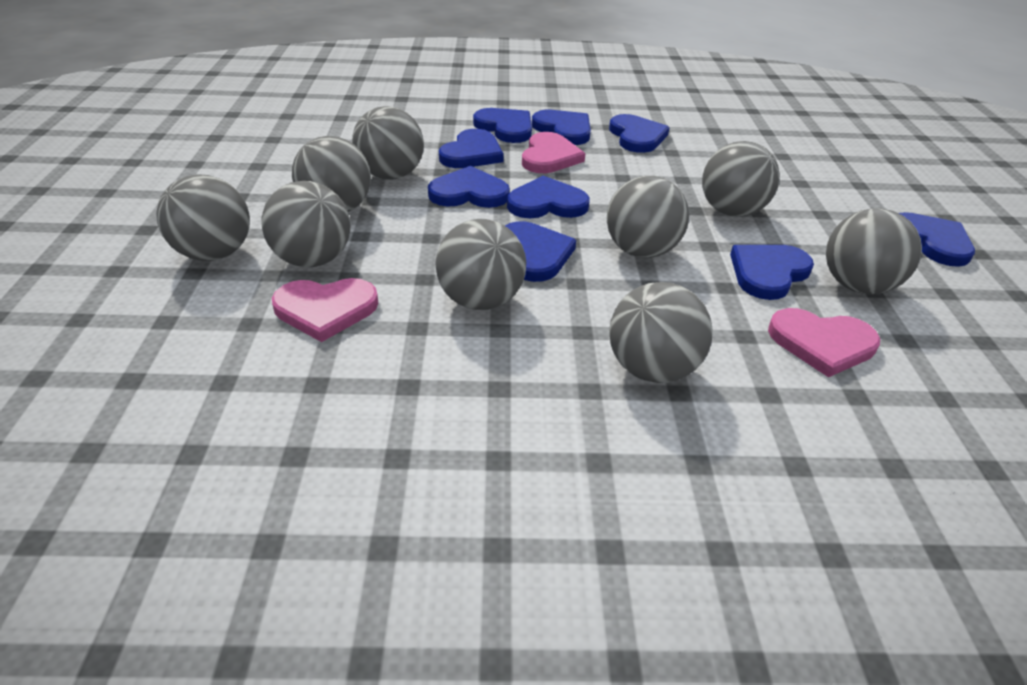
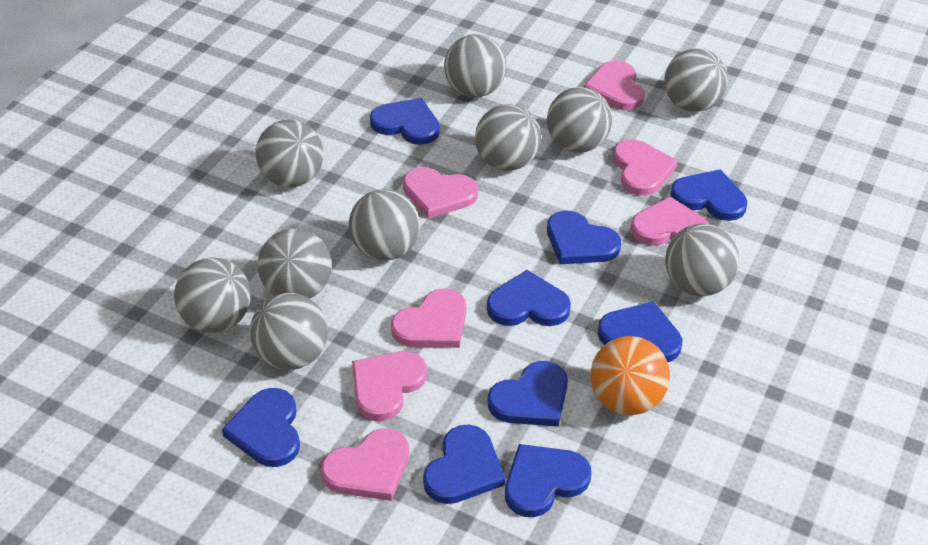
grey ball: 9 -> 10
orange ball: 0 -> 1
pink heart: 3 -> 7

